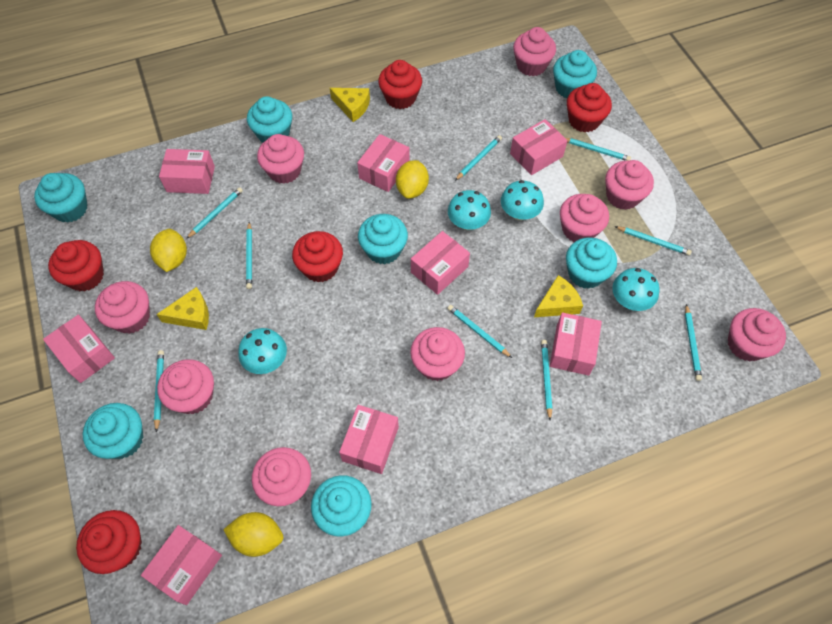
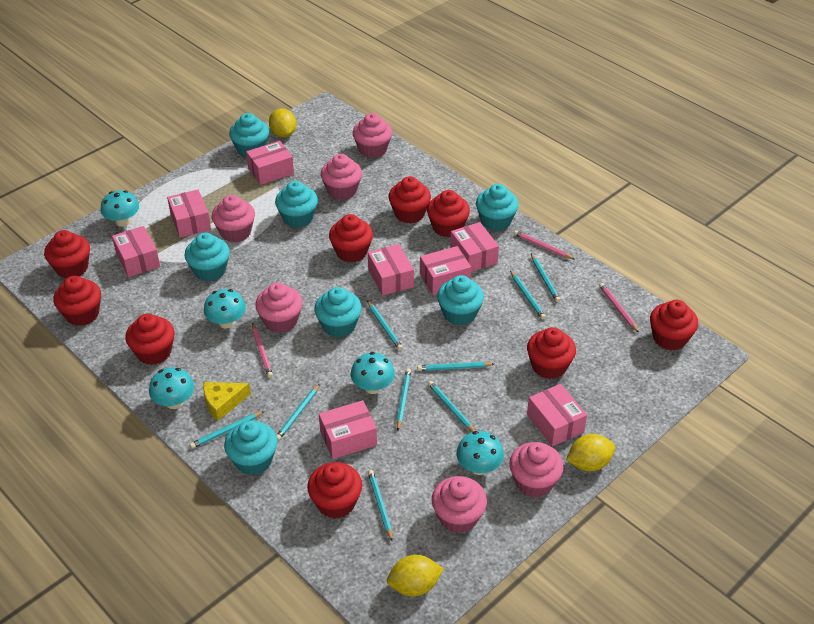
pink cupcake: 9 -> 6
pink pencil: 0 -> 3
red cupcake: 5 -> 9
turquoise mushroom: 4 -> 5
yellow cheese: 3 -> 1

